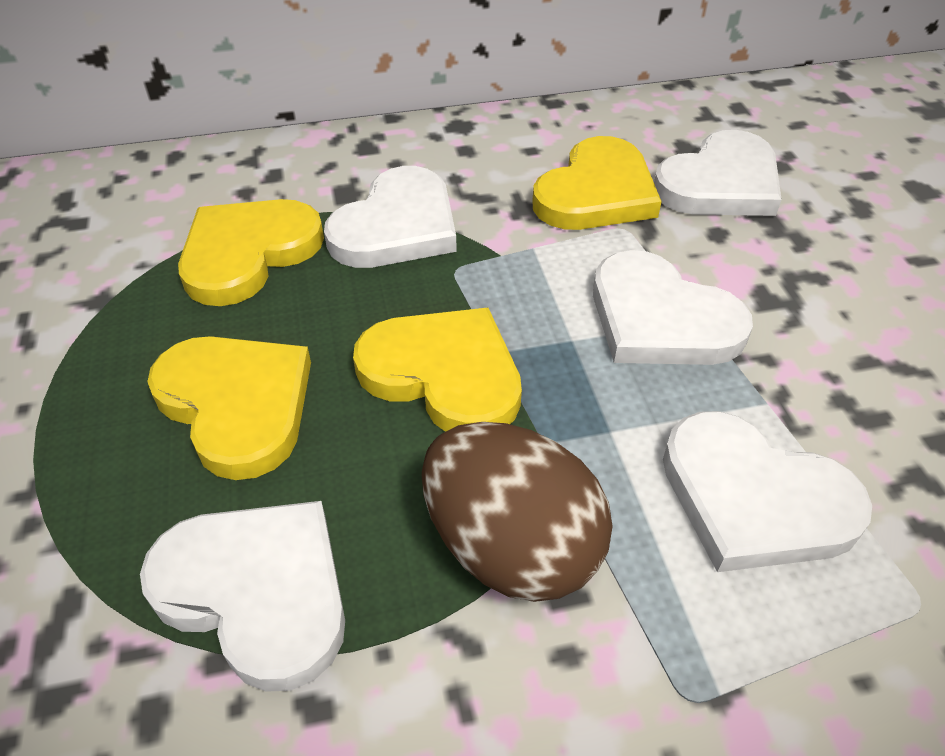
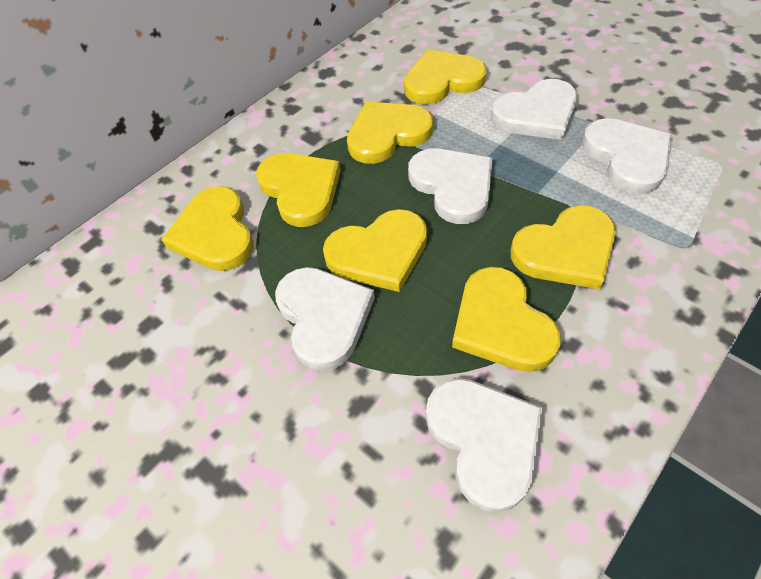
brown egg: 1 -> 0
yellow heart: 4 -> 7

